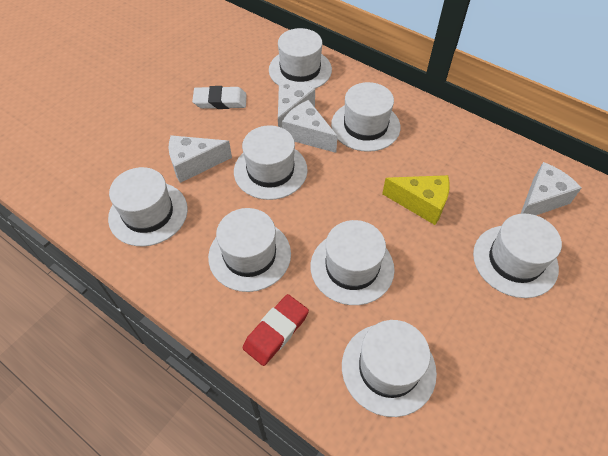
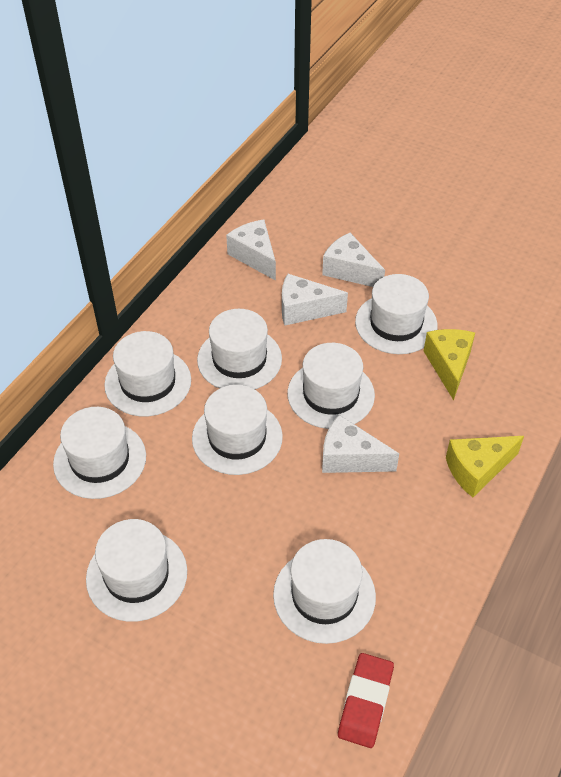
white eraser: 1 -> 0
yellow cheese: 1 -> 2

